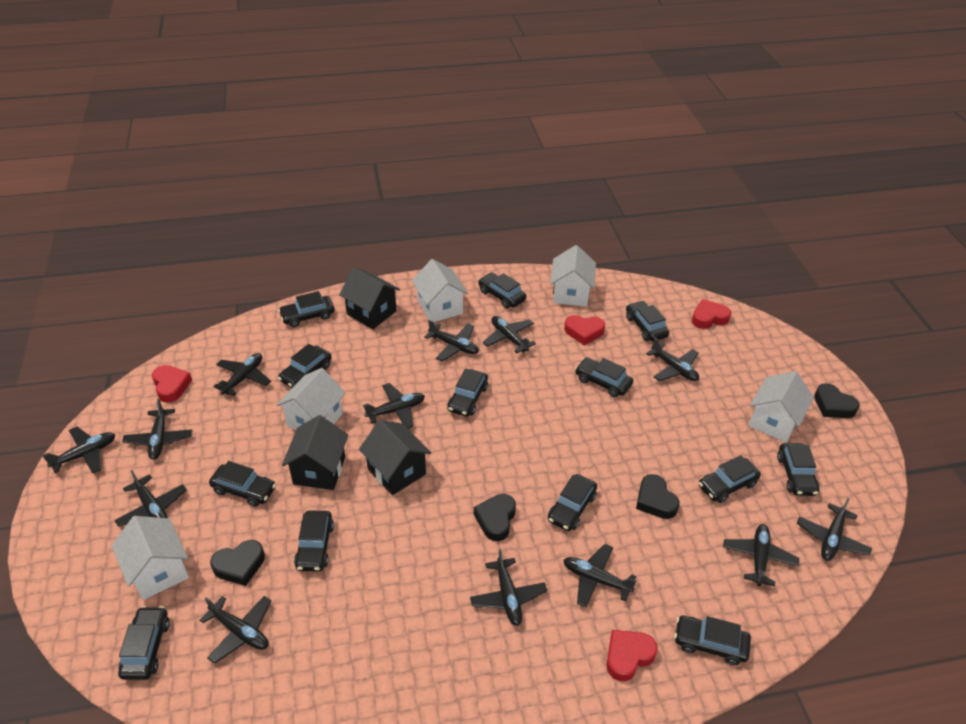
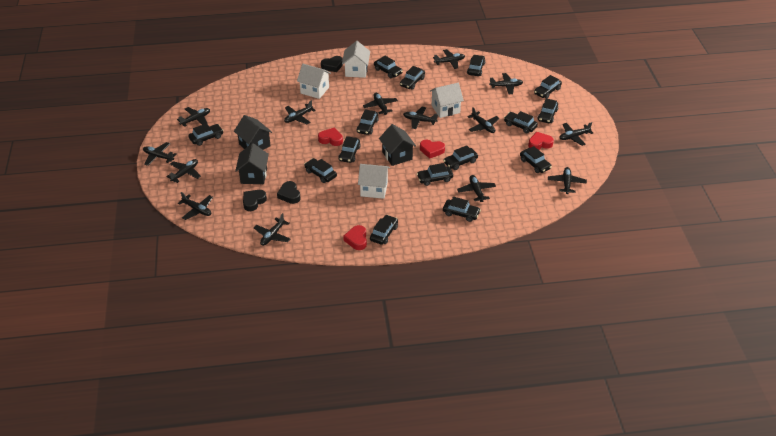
black car: 13 -> 15
black heart: 4 -> 3
black plane: 13 -> 14
white house: 5 -> 4

